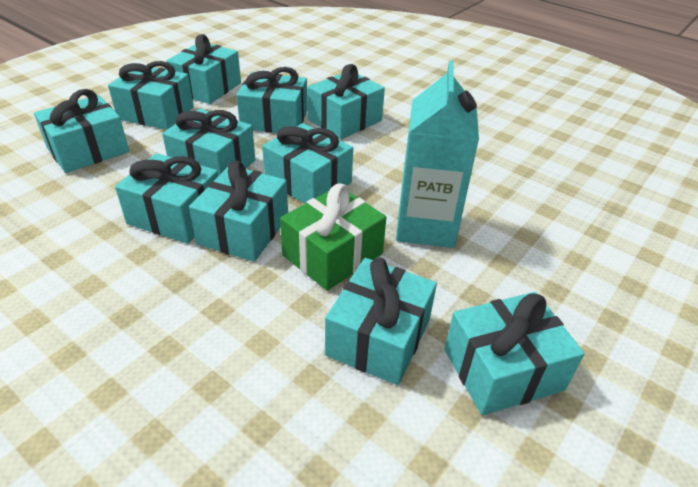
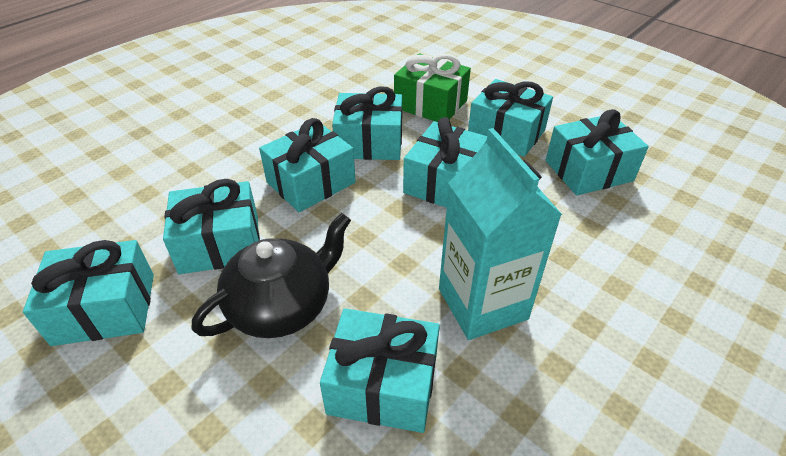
black teapot: 0 -> 1
turquoise gift: 11 -> 8

